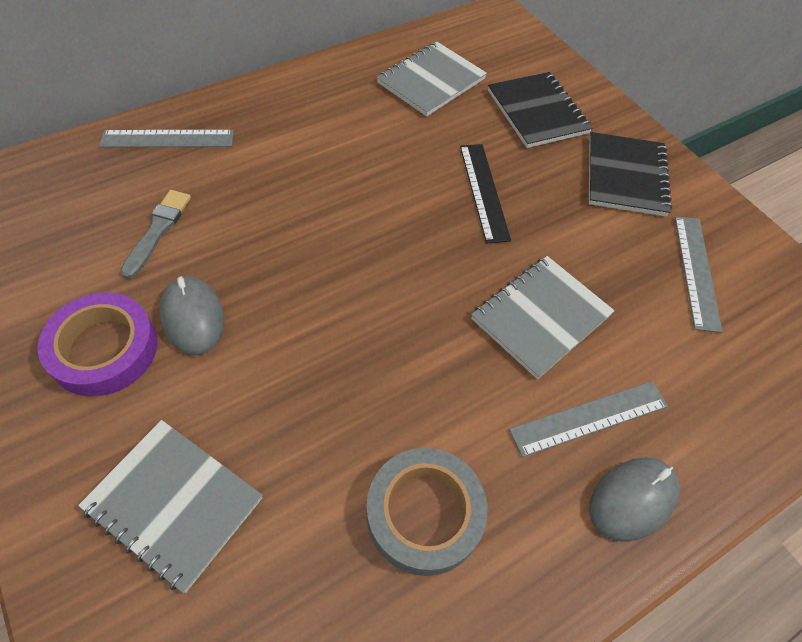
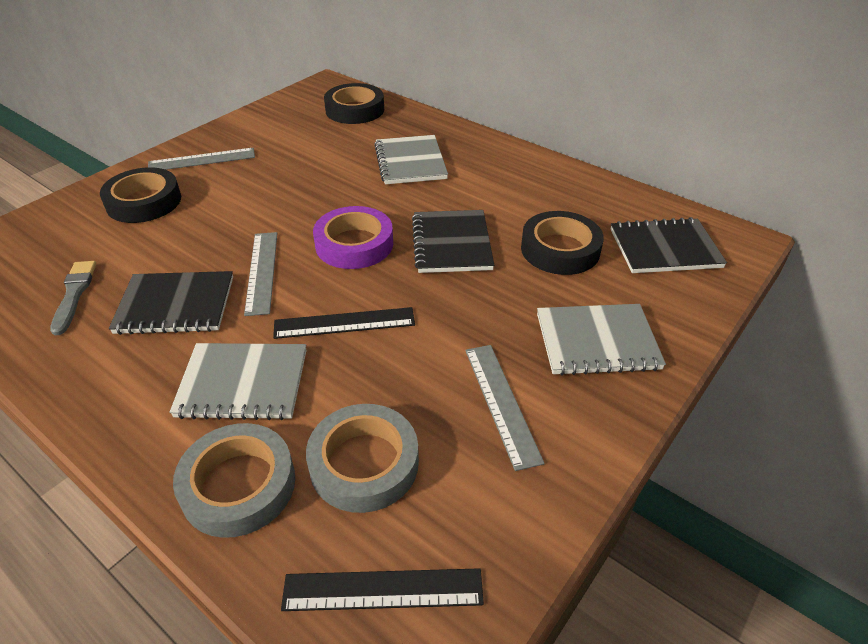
black notebook: 2 -> 3
black ruler: 1 -> 2
black tape: 0 -> 3
grey mouse: 2 -> 0
grey tape: 1 -> 2

